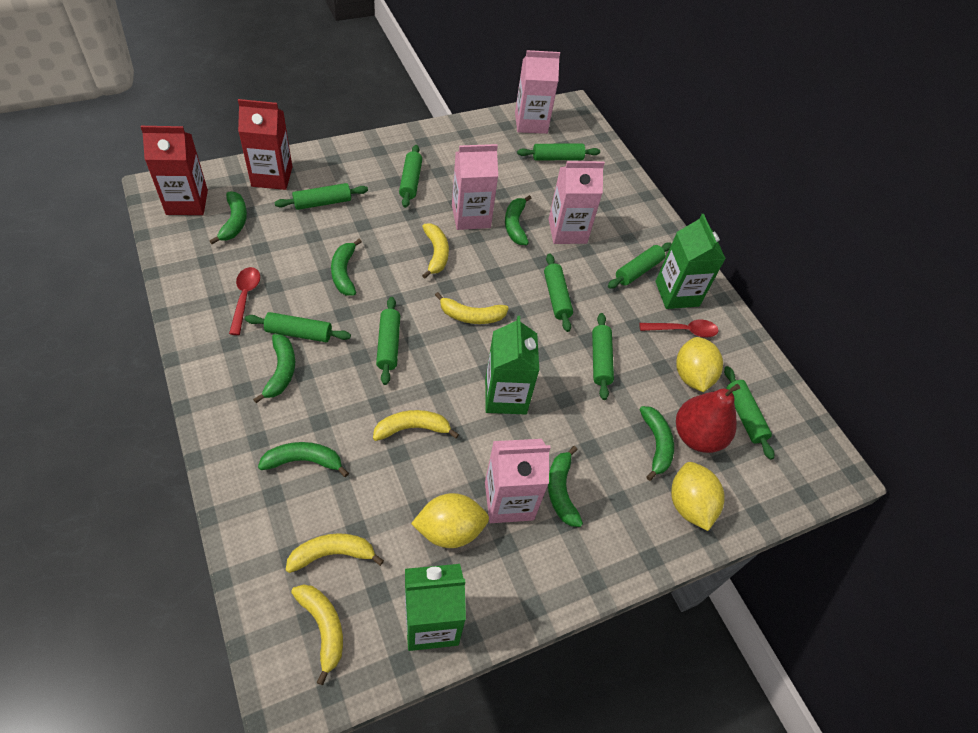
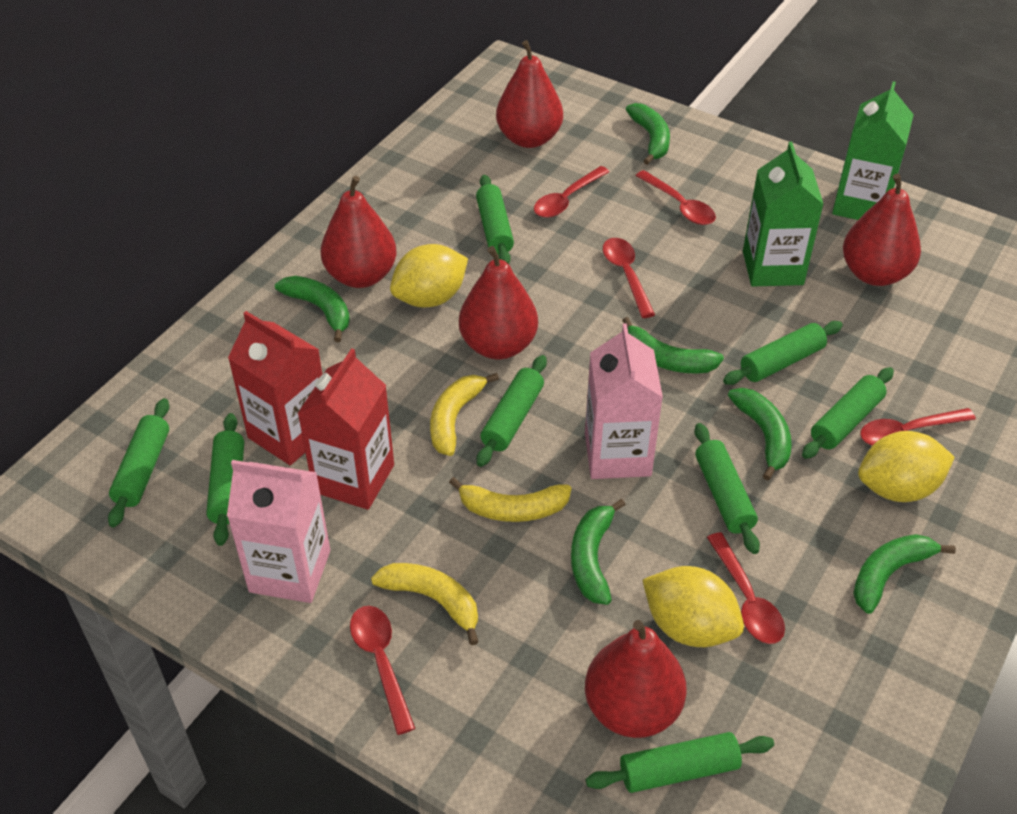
green banana: 7 -> 6
green carton: 3 -> 2
green rolling pin: 9 -> 8
pink carton: 4 -> 2
red pear: 1 -> 5
red spoon: 2 -> 6
yellow banana: 5 -> 3

